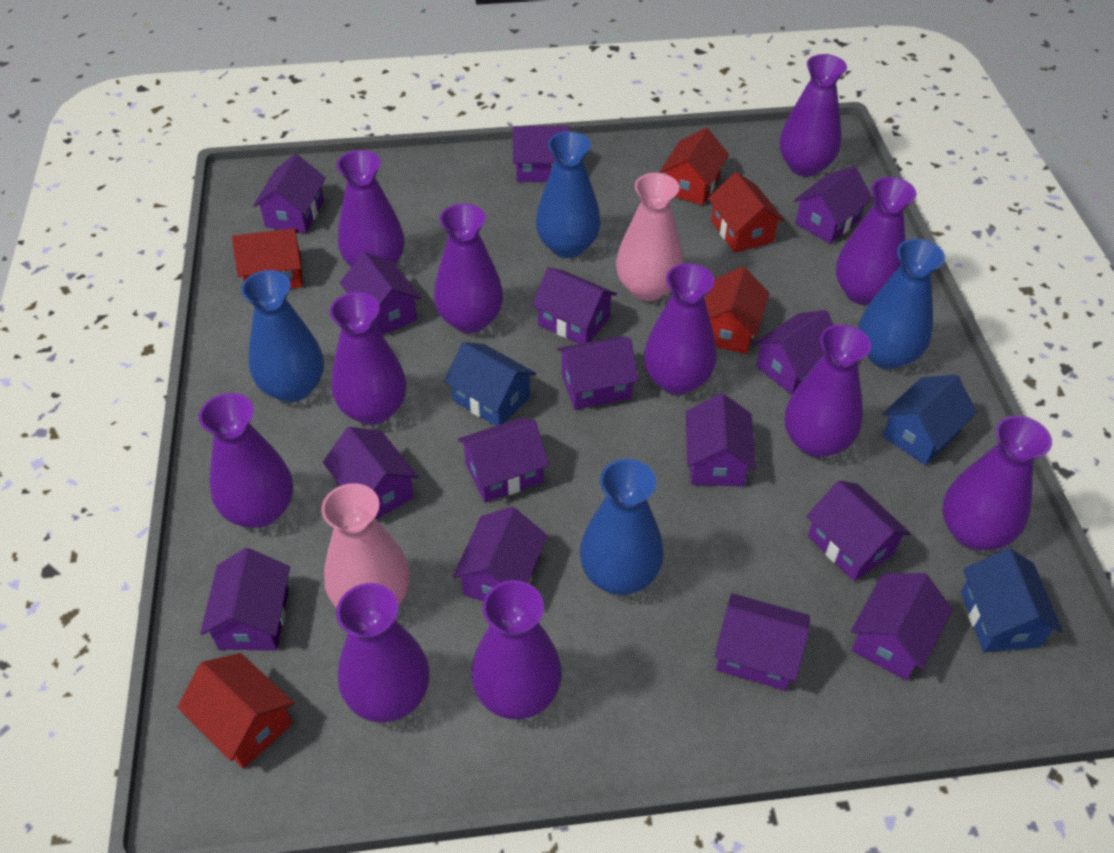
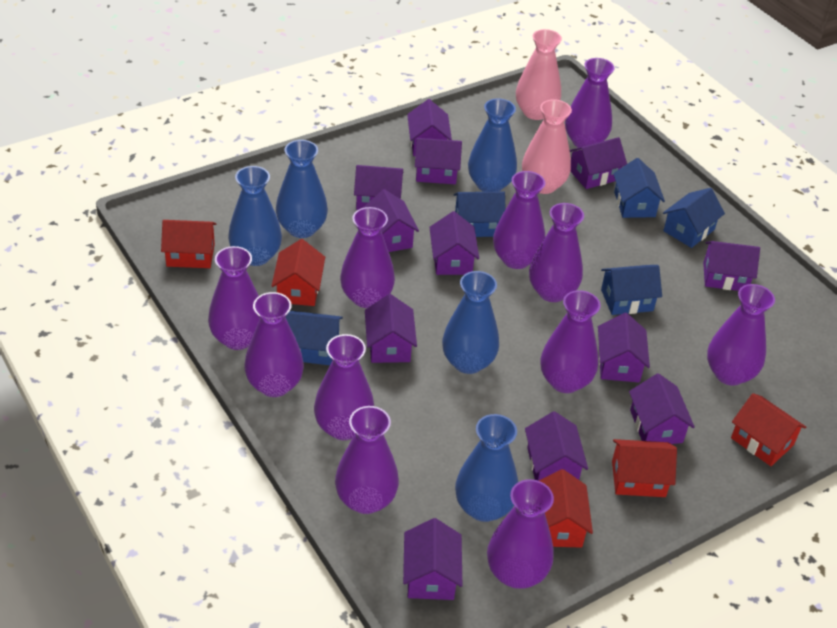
blue house: 3 -> 5
blue vase: 4 -> 5
purple house: 15 -> 12

